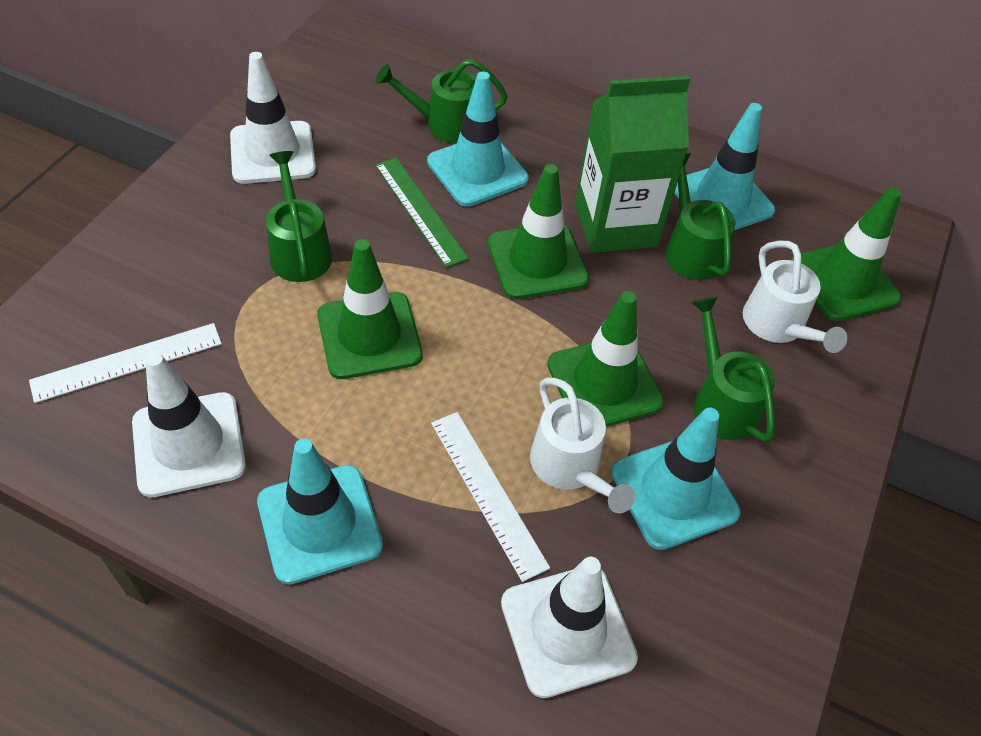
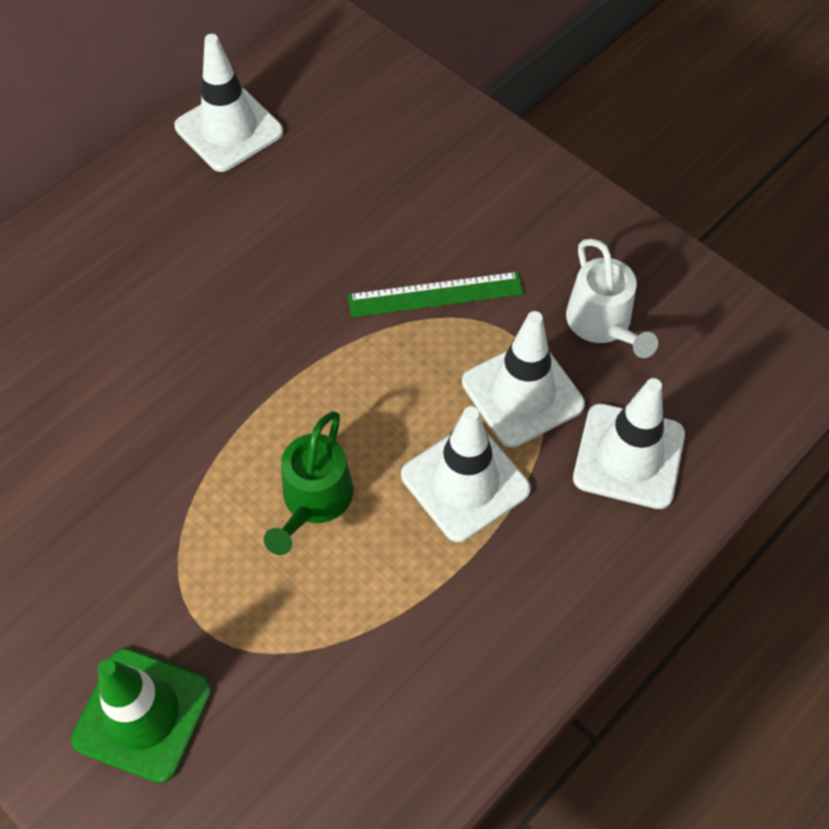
green carton: 1 -> 0
green traffic cone: 4 -> 1
green watering can: 4 -> 1
turquoise traffic cone: 4 -> 0
white ruler: 2 -> 0
white traffic cone: 3 -> 4
white watering can: 2 -> 1

